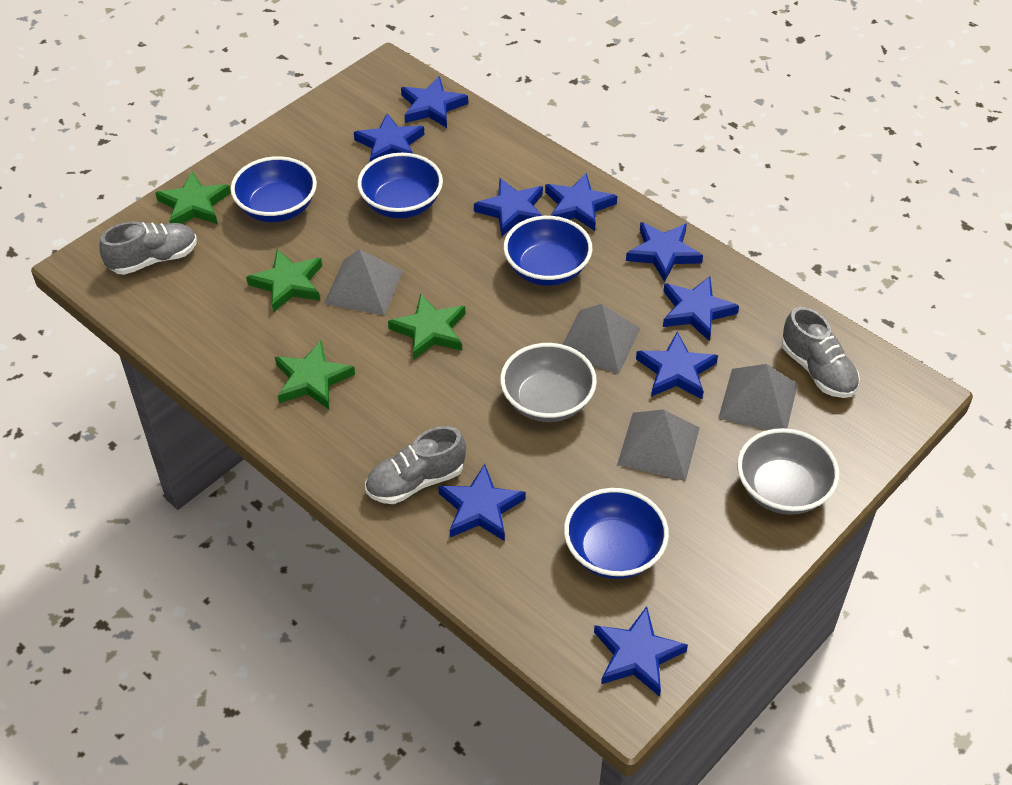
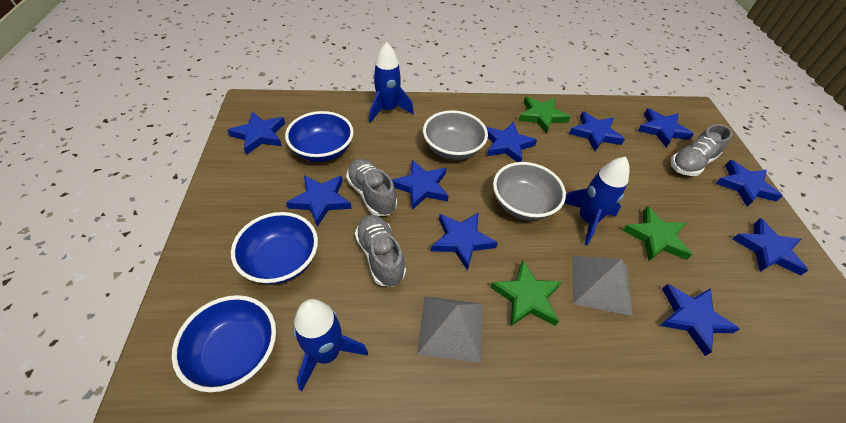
blue bowl: 4 -> 3
blue rocket: 0 -> 3
blue star: 9 -> 10
green star: 4 -> 3
grey pyramid: 4 -> 2

